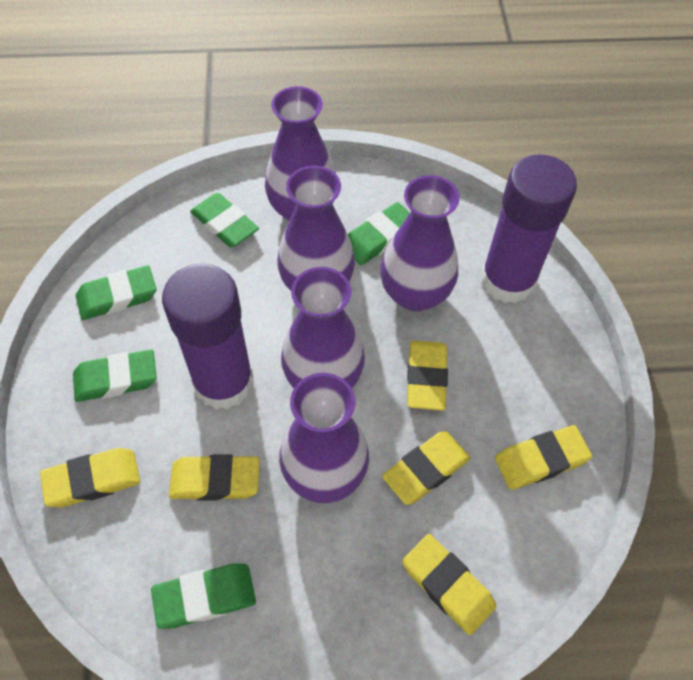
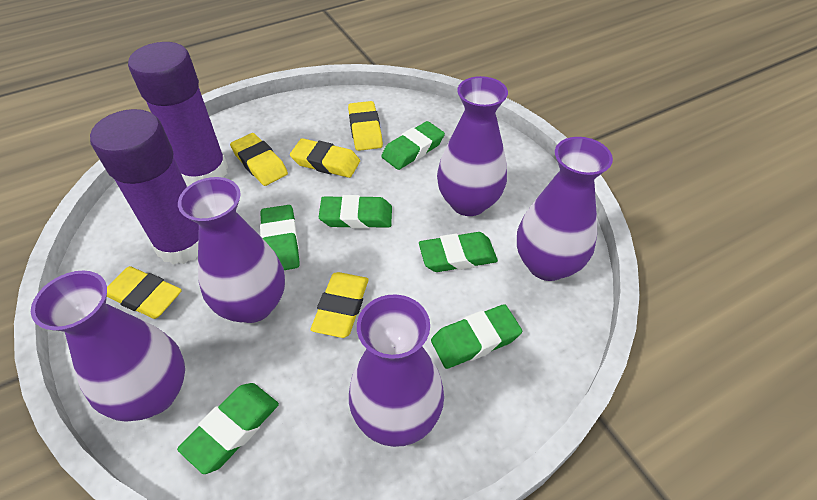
green eraser: 5 -> 6
yellow eraser: 6 -> 5

